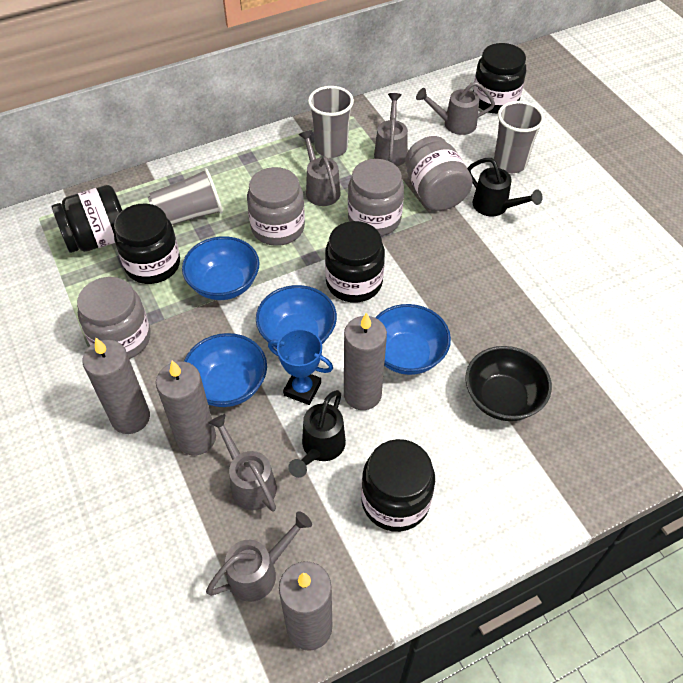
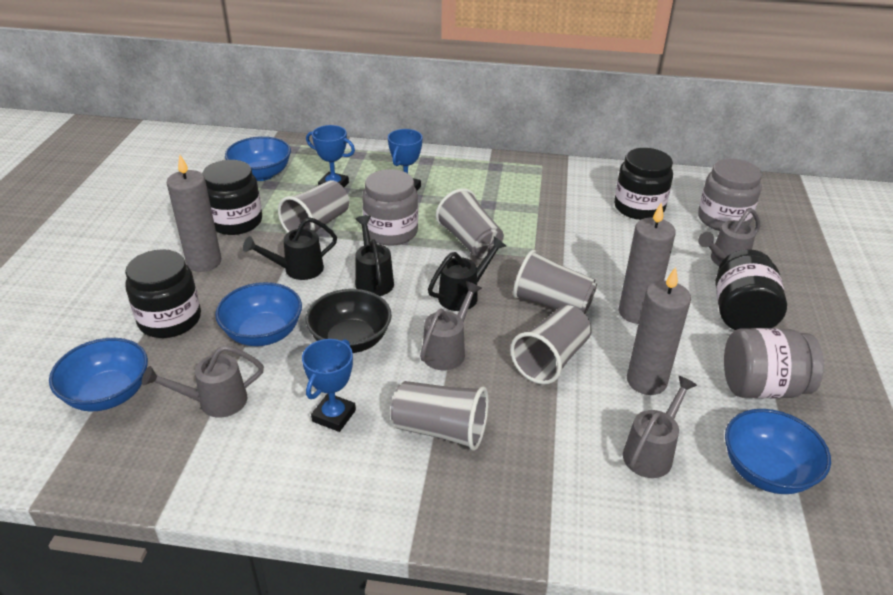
black jar: 5 -> 4
black watering can: 2 -> 3
blue trophy: 1 -> 3
grey candle: 4 -> 3
grey cup: 3 -> 5
grey jar: 4 -> 3
grey watering can: 5 -> 4

